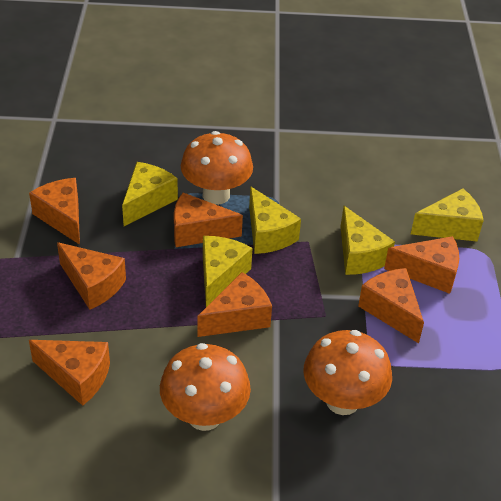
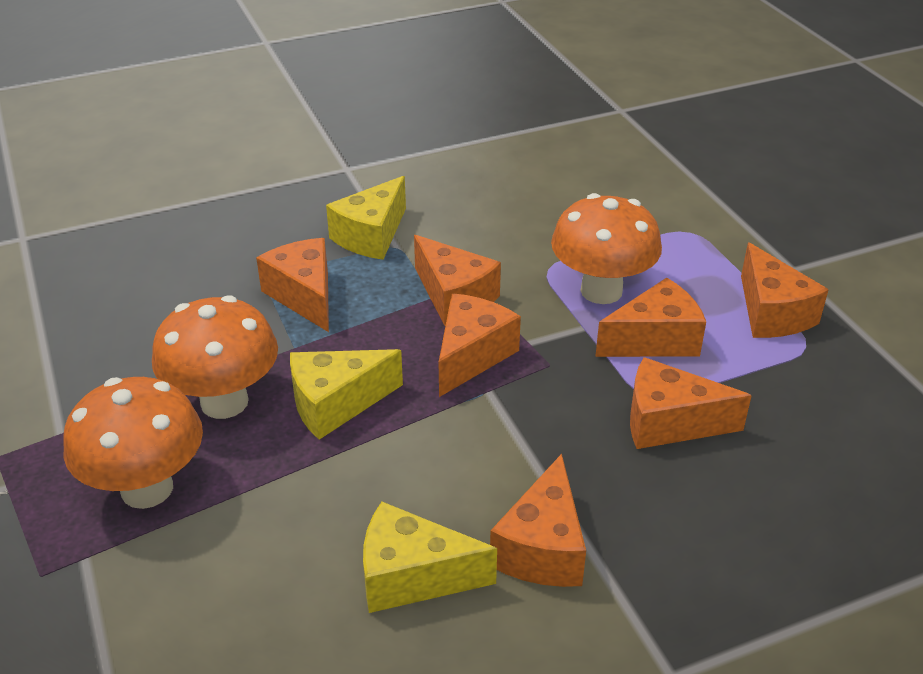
yellow cheese: 5 -> 3

